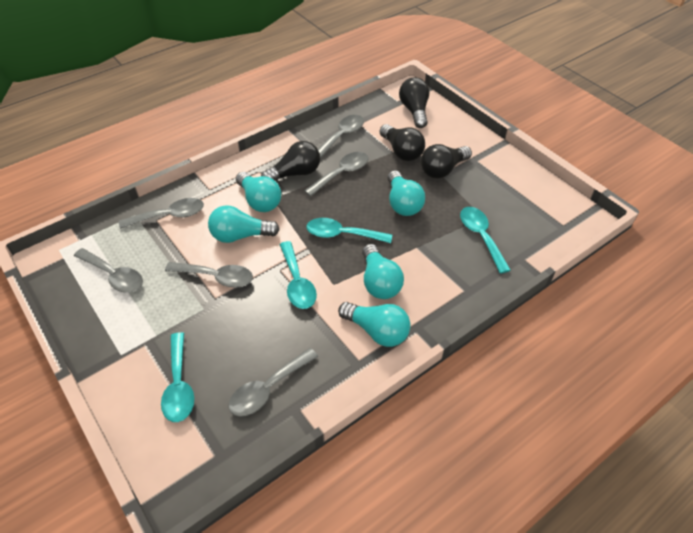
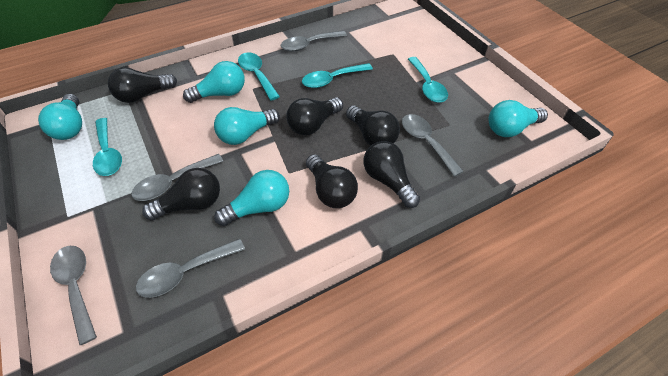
black light bulb: 4 -> 6
grey spoon: 6 -> 5

